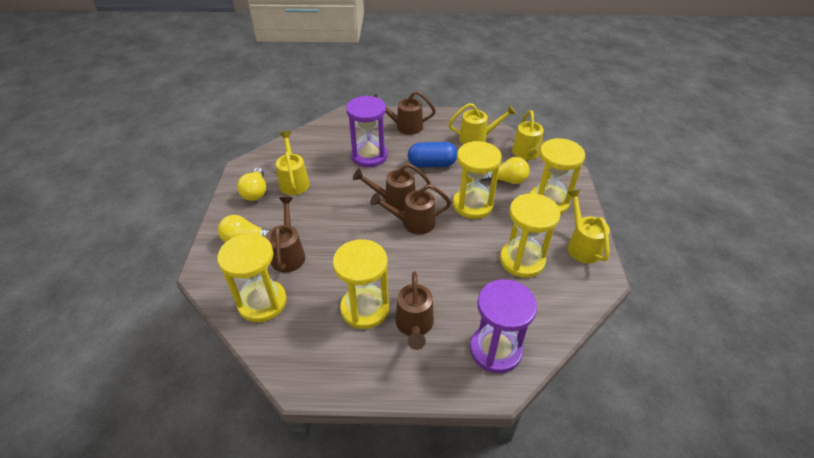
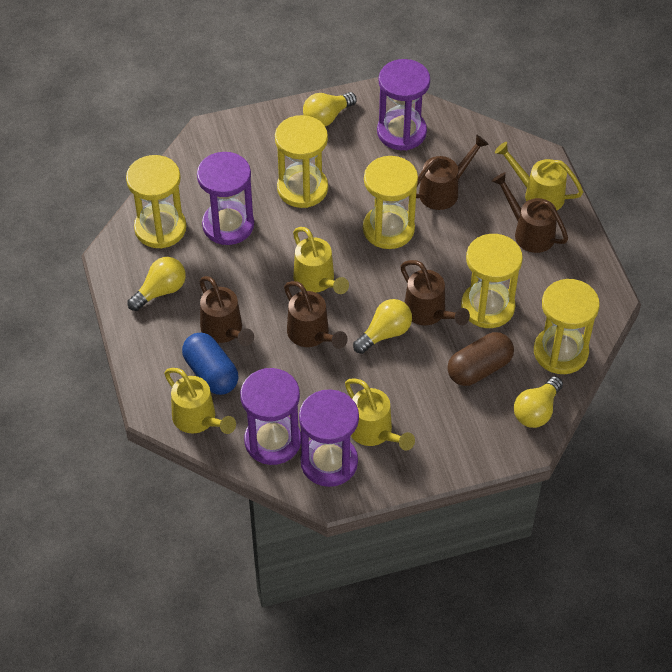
brown capsule: 0 -> 1
purple hourglass: 2 -> 4
yellow light bulb: 3 -> 4

